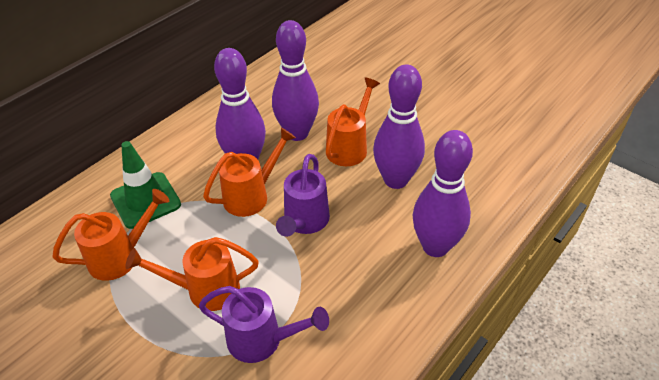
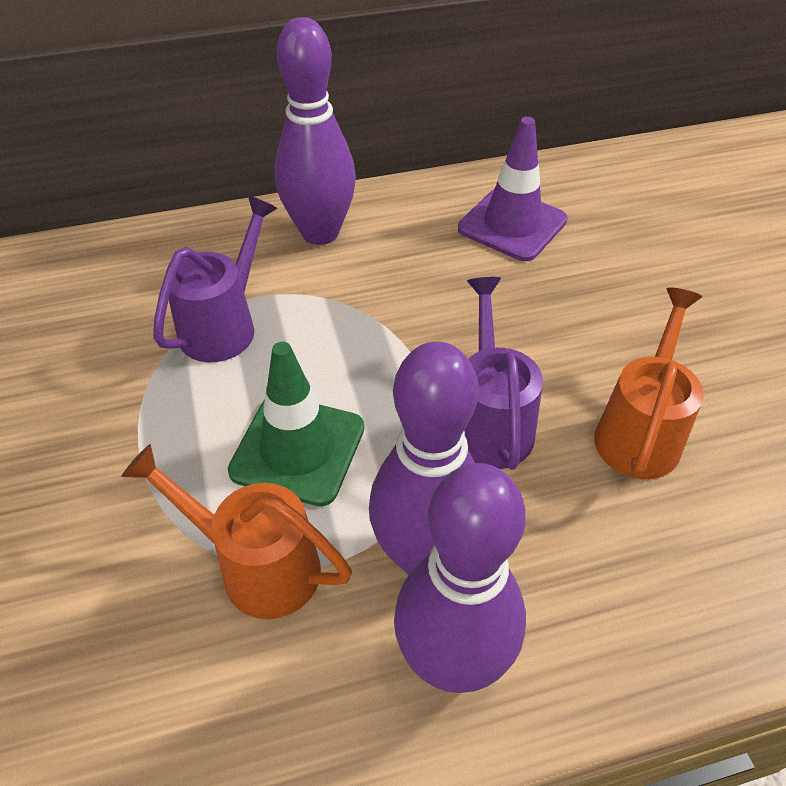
orange watering can: 4 -> 2
purple bowling pin: 4 -> 3
purple traffic cone: 0 -> 1

